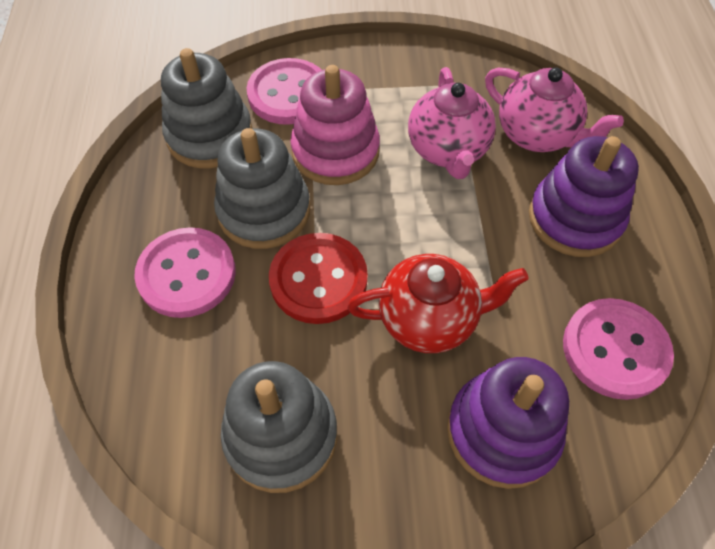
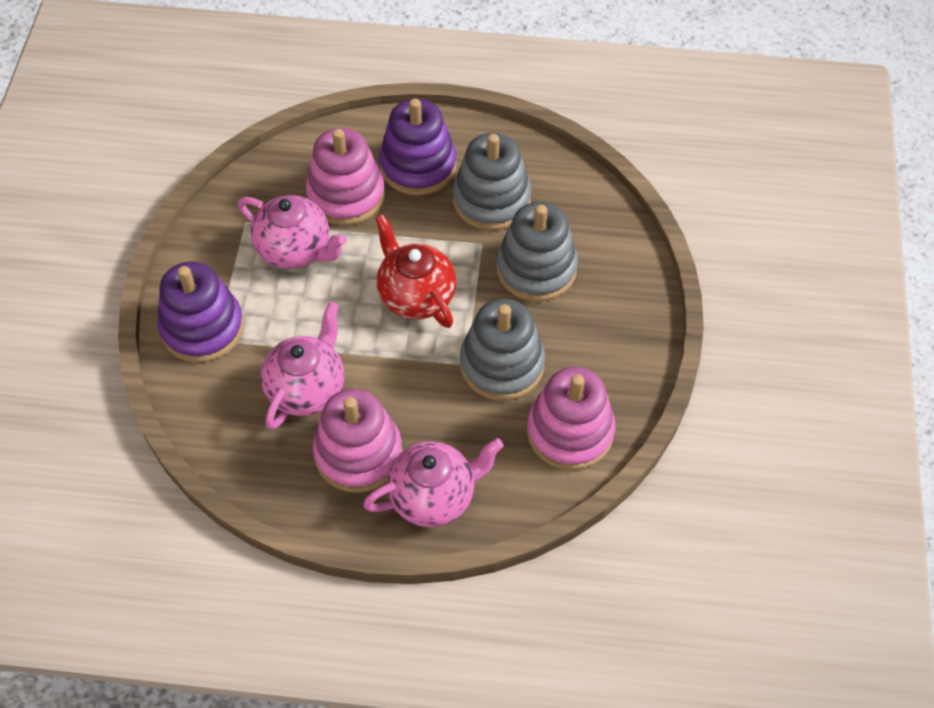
pink button: 3 -> 0
pink stacking toy: 1 -> 3
pink teapot: 2 -> 3
red button: 1 -> 0

